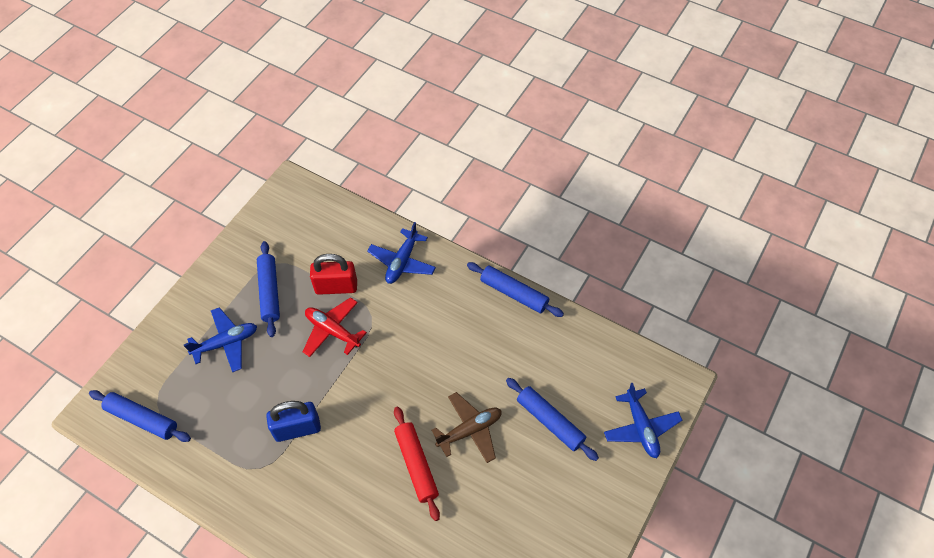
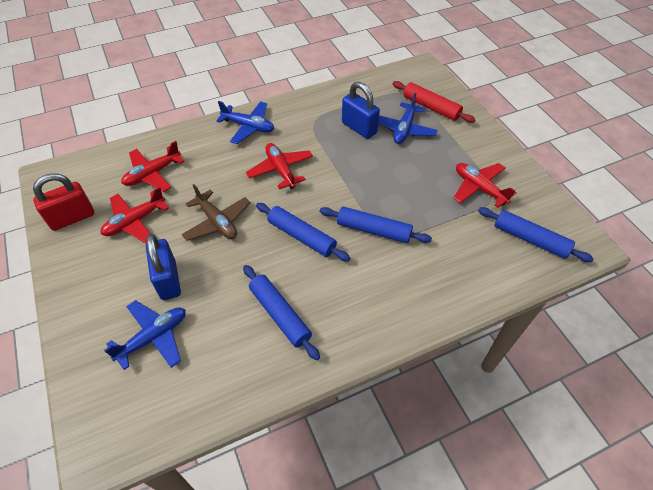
blue padlock: 1 -> 2
red plane: 1 -> 4

